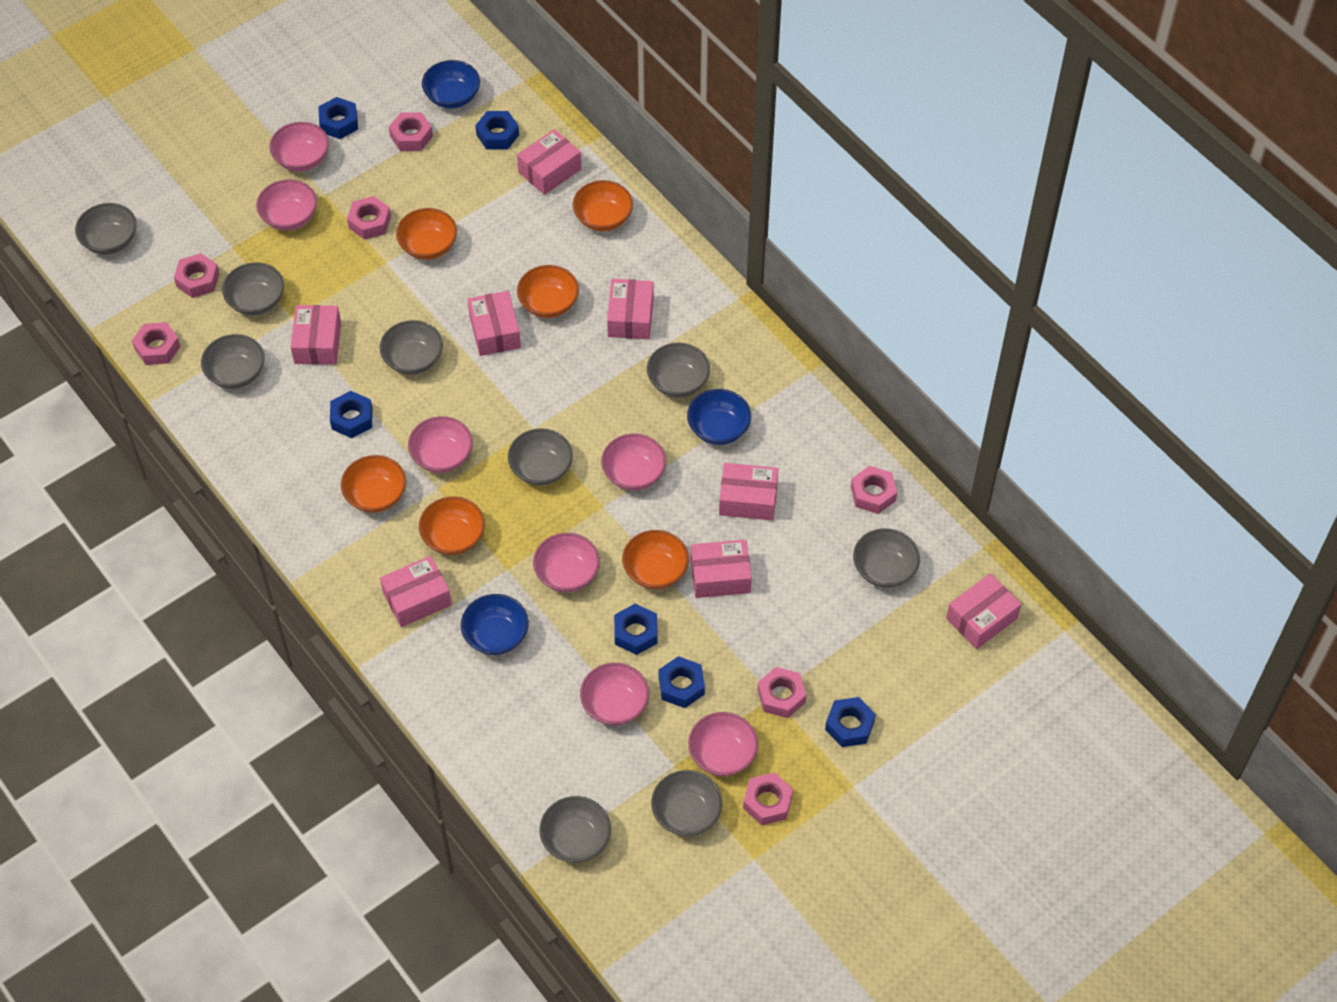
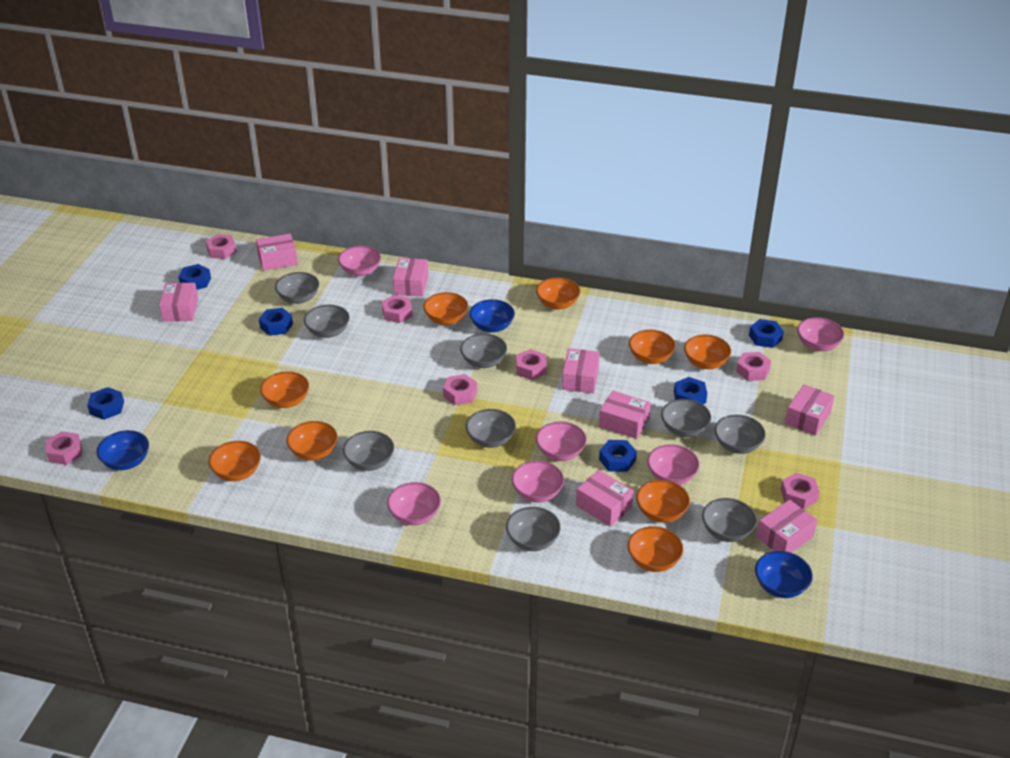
orange bowl: 6 -> 9
pink bowl: 7 -> 6

